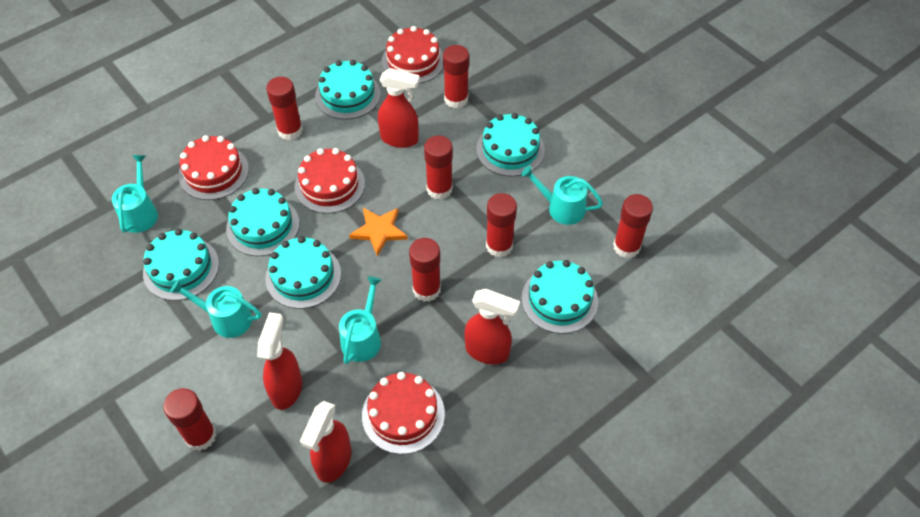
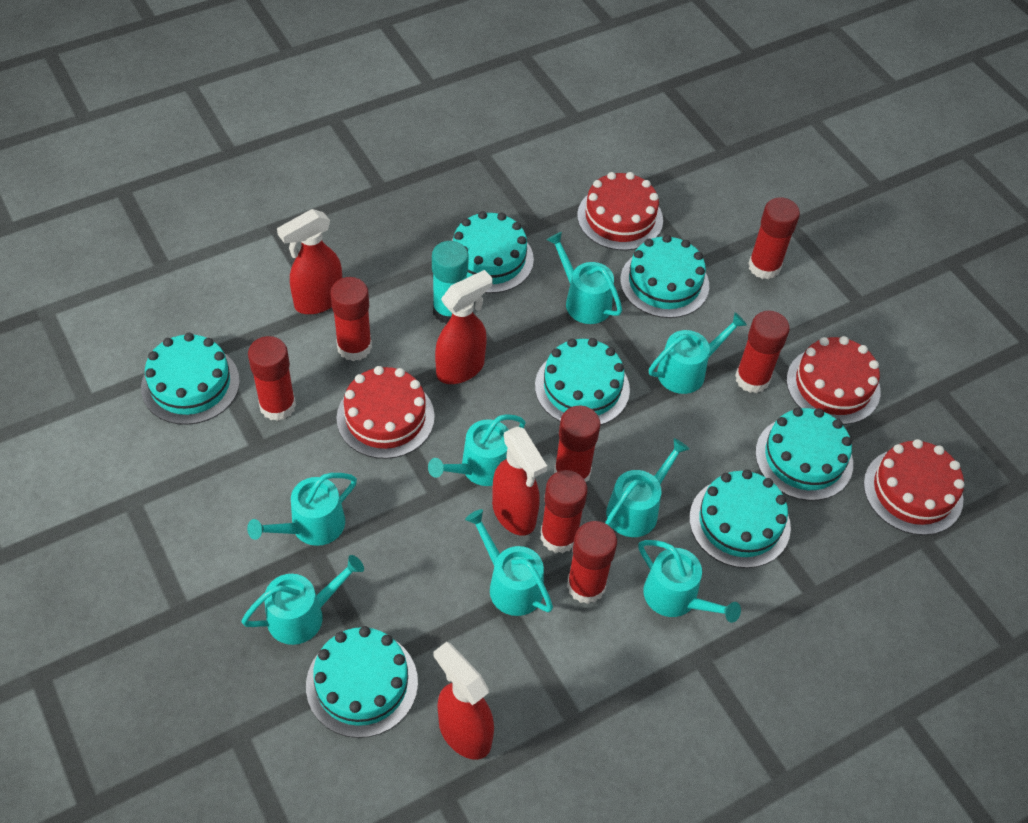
orange star: 1 -> 0
turquoise cake: 6 -> 7
turquoise glue stick: 0 -> 1
turquoise watering can: 4 -> 8

